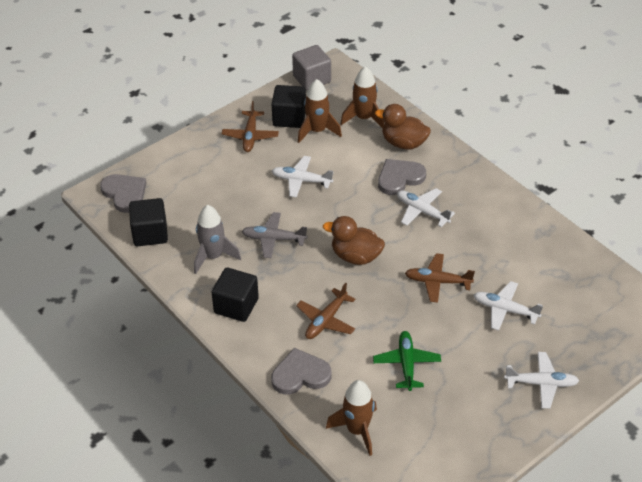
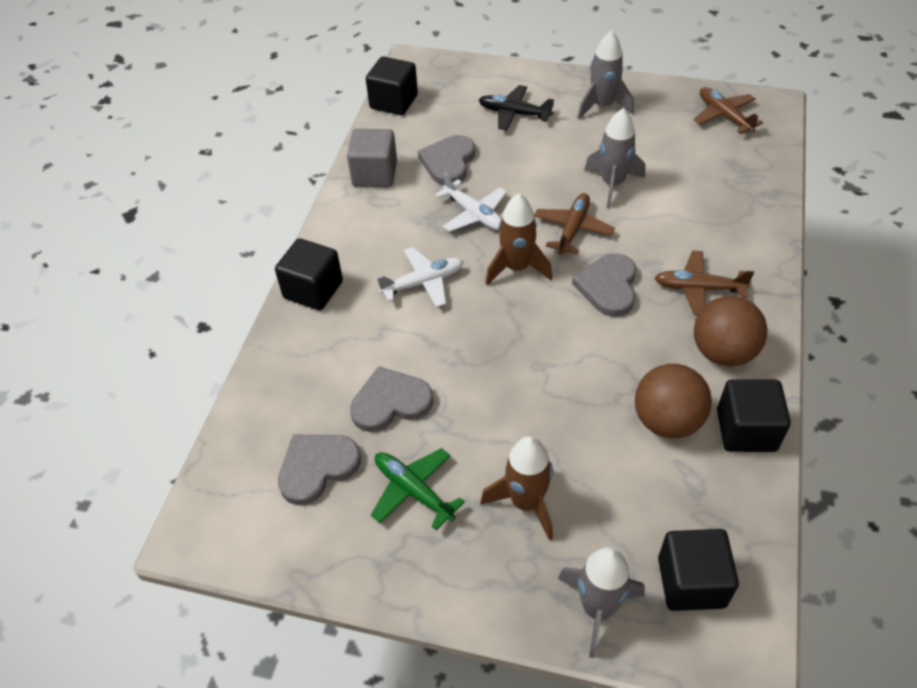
black cube: 3 -> 4
black plane: 0 -> 1
brown ball: 0 -> 2
brown duck: 2 -> 0
brown rocket: 3 -> 2
grey heart: 3 -> 4
grey plane: 1 -> 0
grey rocket: 1 -> 3
white plane: 4 -> 2

